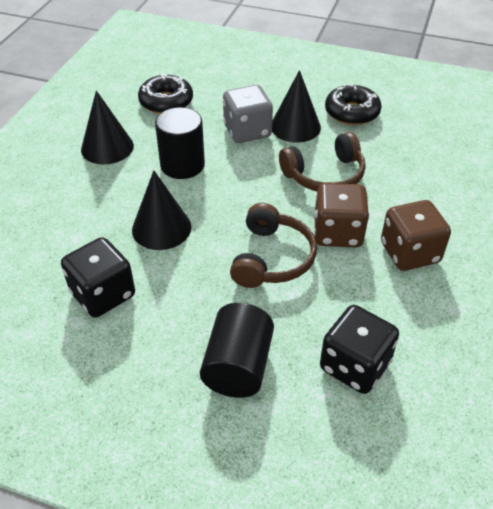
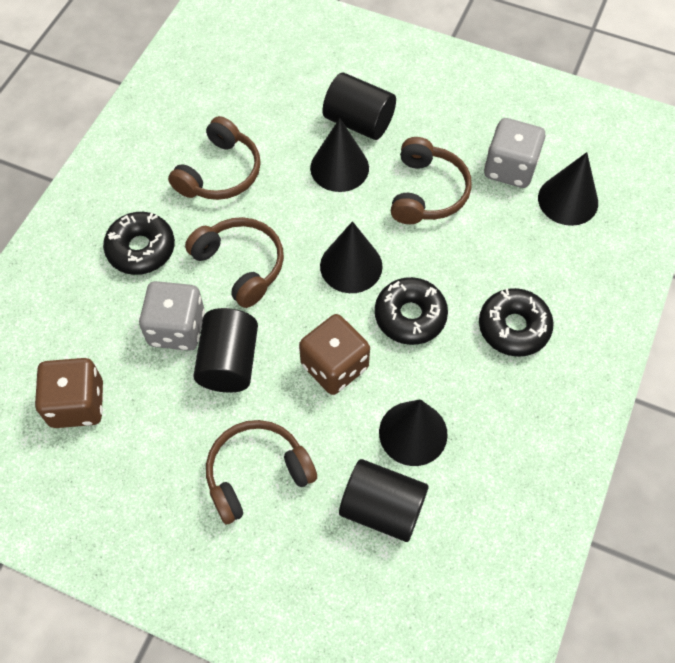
black cone: 3 -> 4
black cylinder: 2 -> 3
black dice: 2 -> 0
black donut: 2 -> 3
brown headphones: 2 -> 4
grey dice: 1 -> 2

